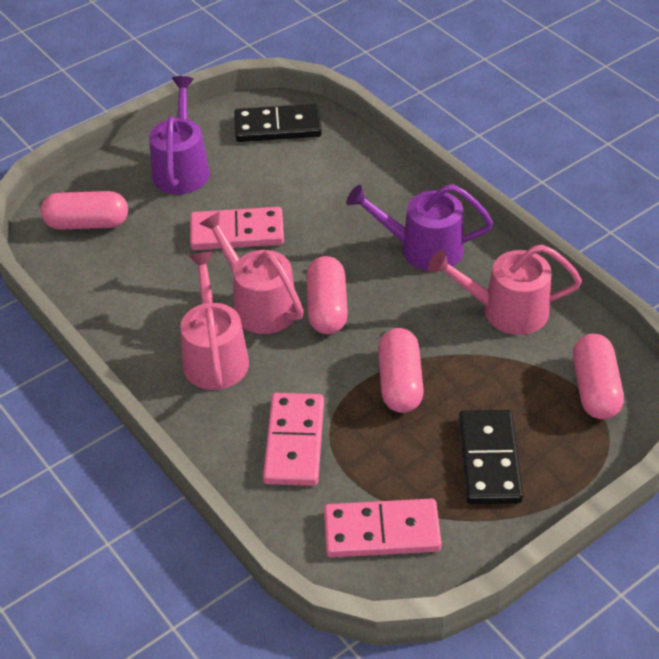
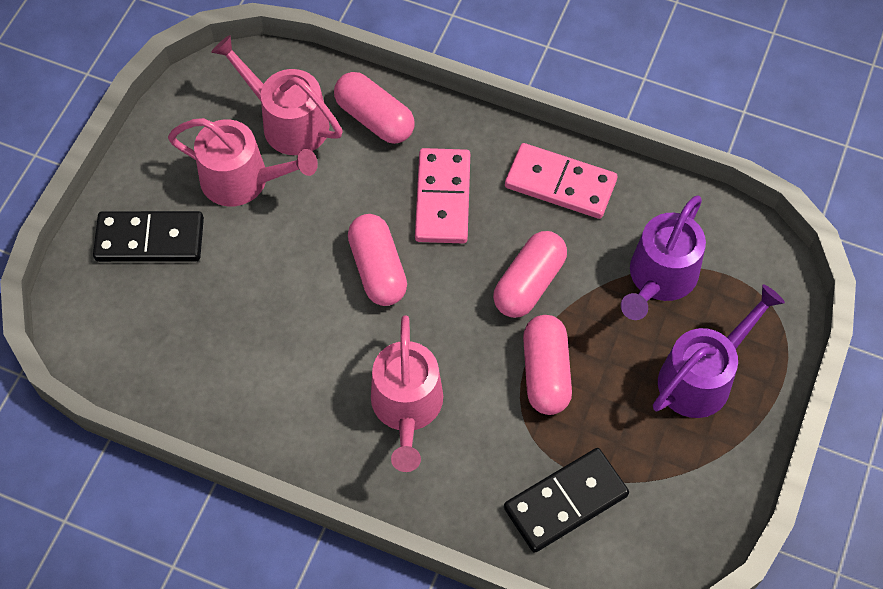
pink domino: 3 -> 2

